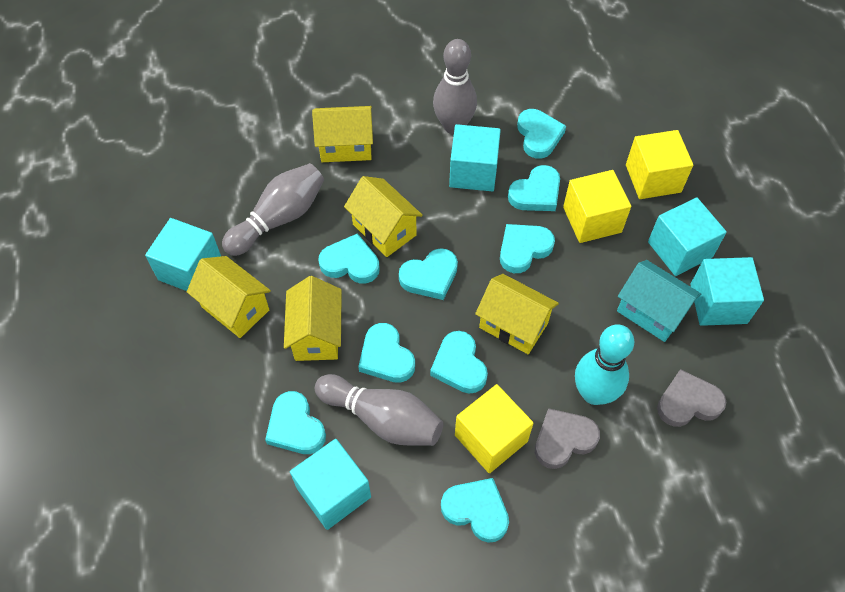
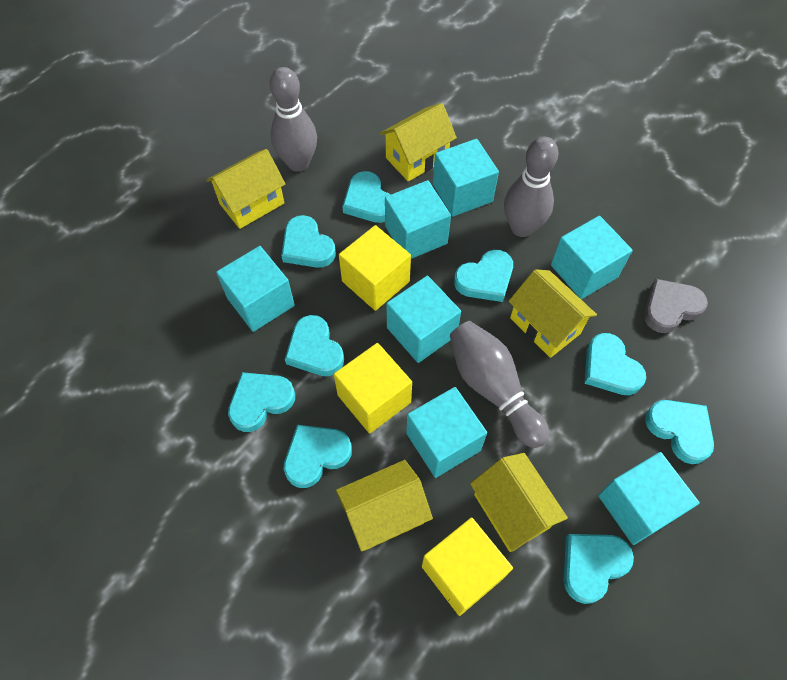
grey heart: 2 -> 1
turquoise bowling pin: 1 -> 0
turquoise cube: 5 -> 7
turquoise house: 1 -> 0

